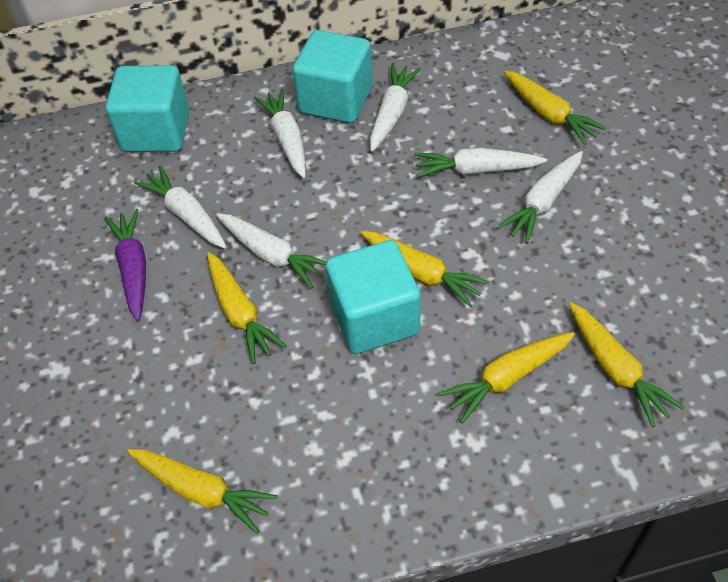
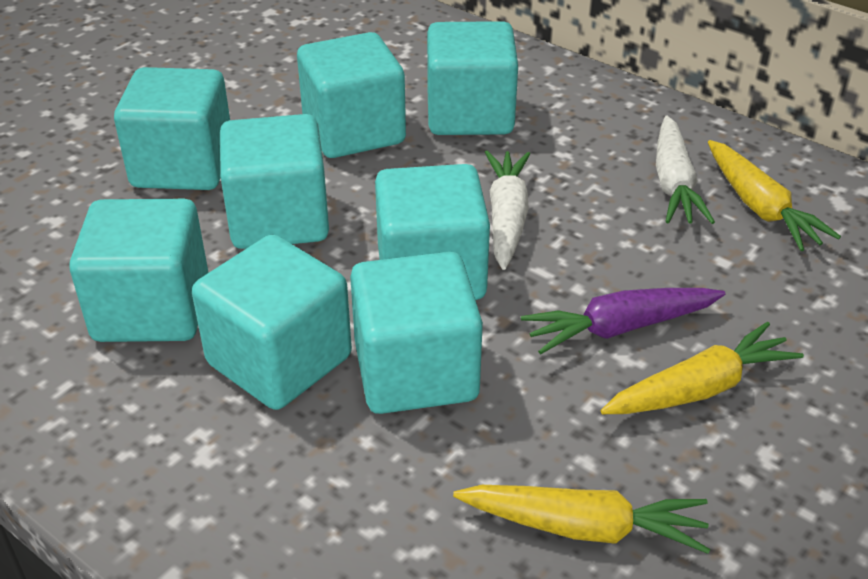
turquoise cube: 3 -> 8
white carrot: 6 -> 2
yellow carrot: 6 -> 3

